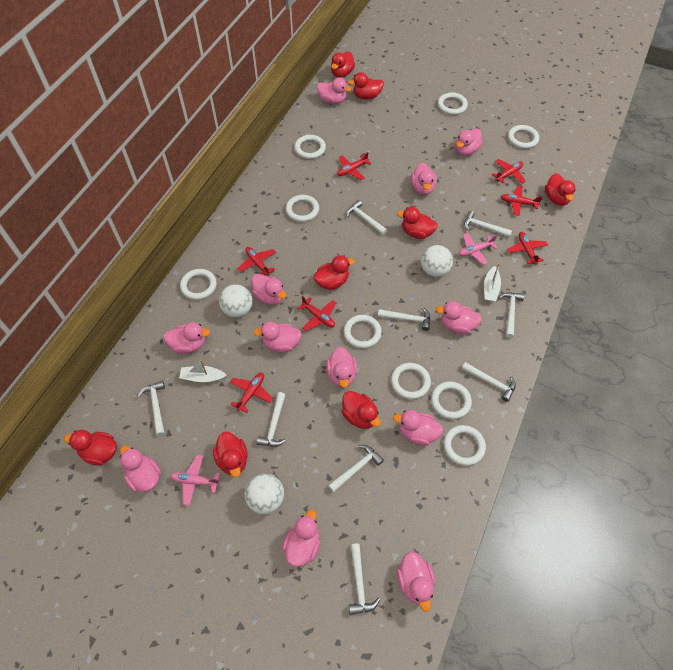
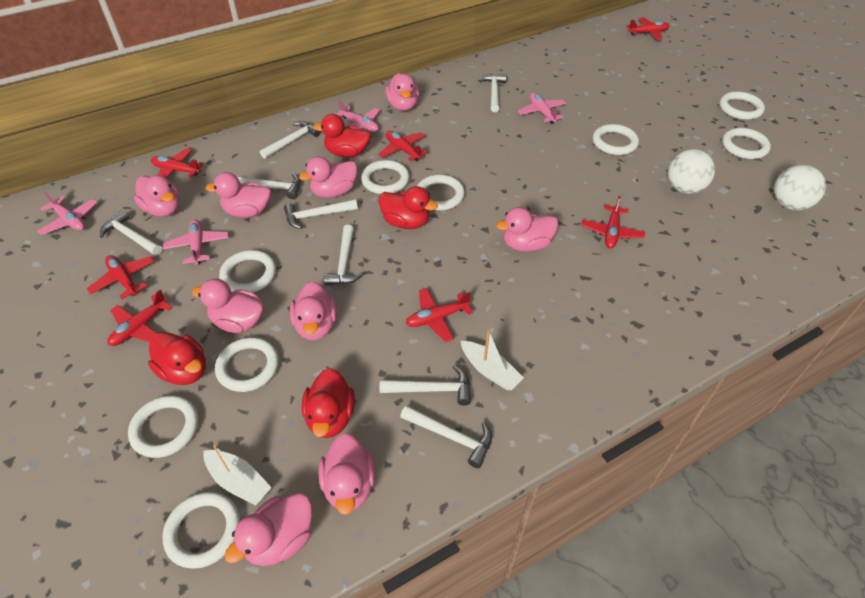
pink duck: 12 -> 9
pink plane: 2 -> 4
red duck: 8 -> 4
white ball: 3 -> 2
white hammer: 9 -> 8

